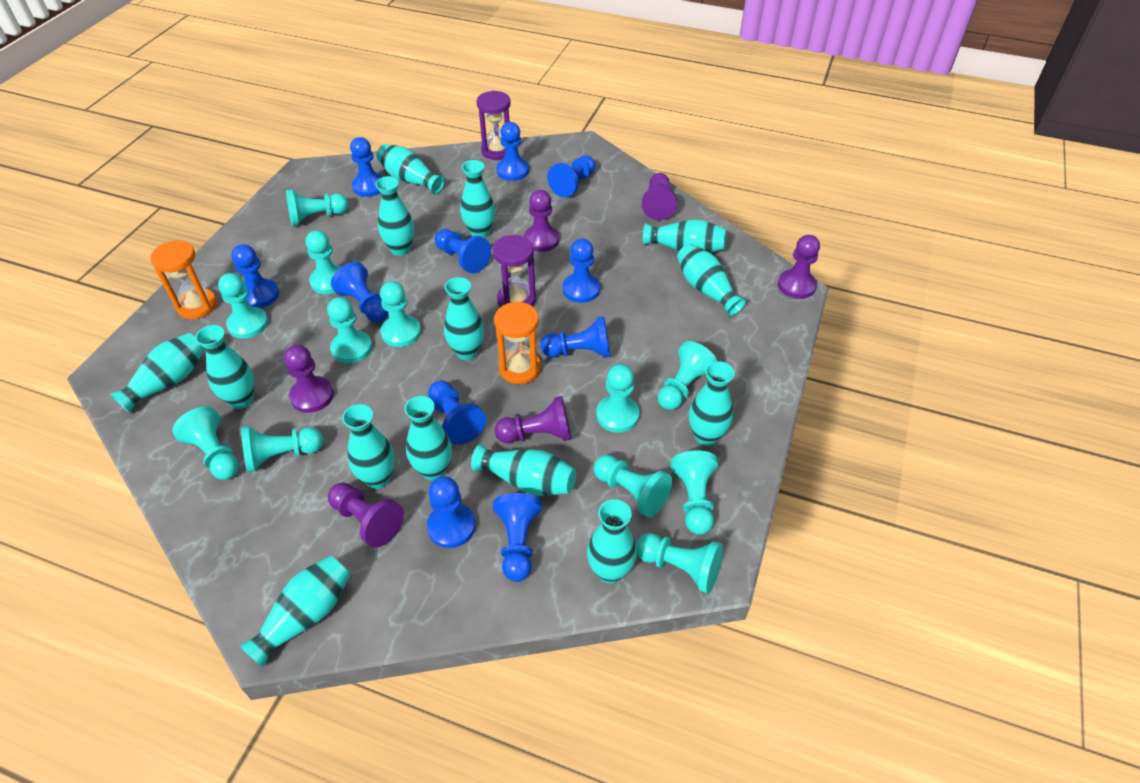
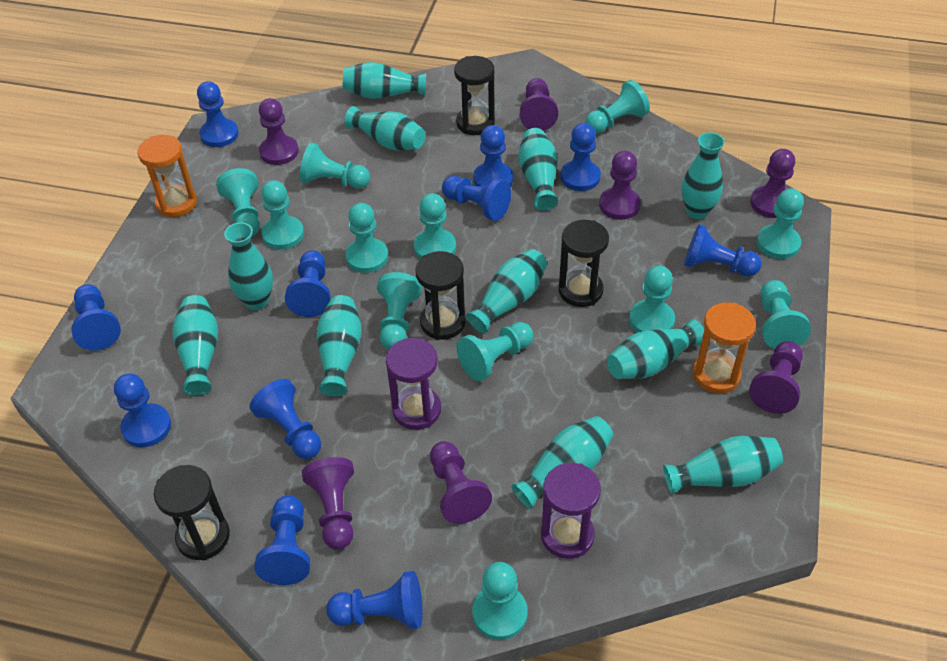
black hourglass: 0 -> 4
purple pawn: 6 -> 7
turquoise vase: 14 -> 11

